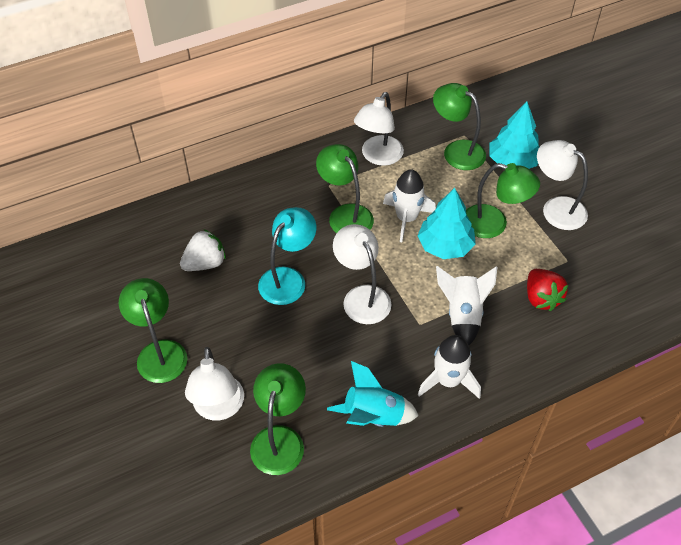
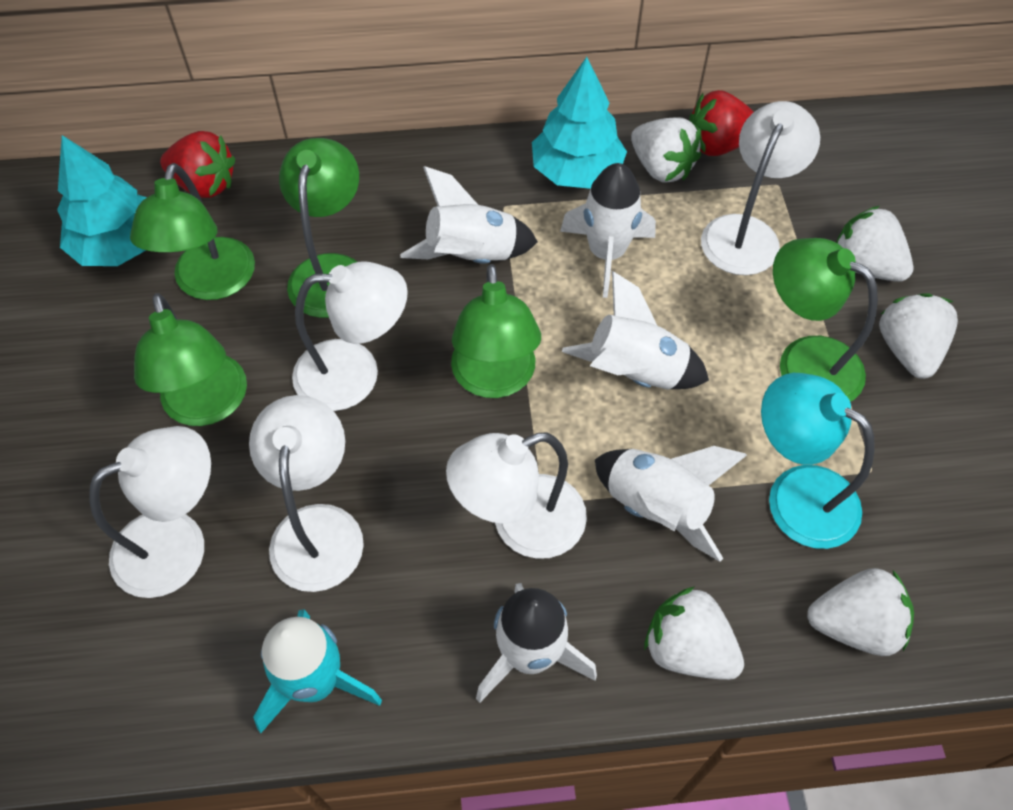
red strawberry: 1 -> 2
white lamp: 4 -> 5
white rocket: 3 -> 5
white strawberry: 1 -> 5

